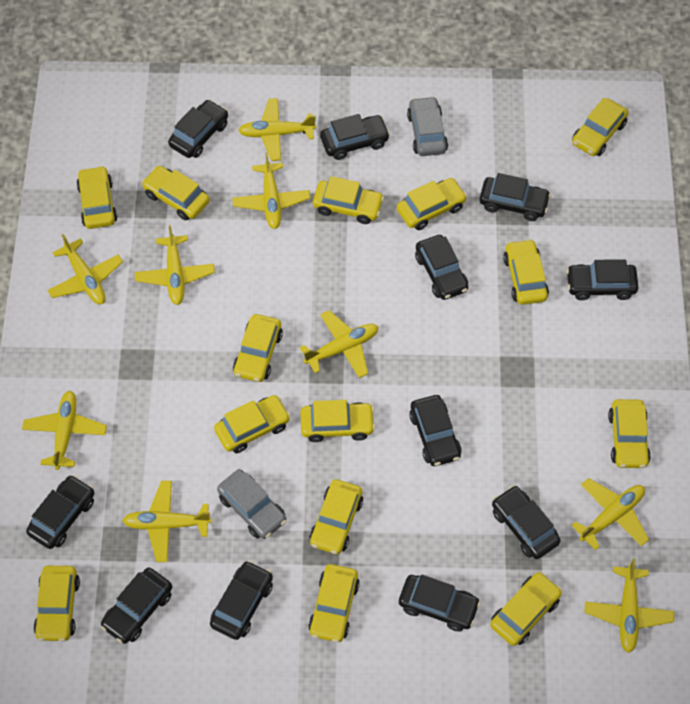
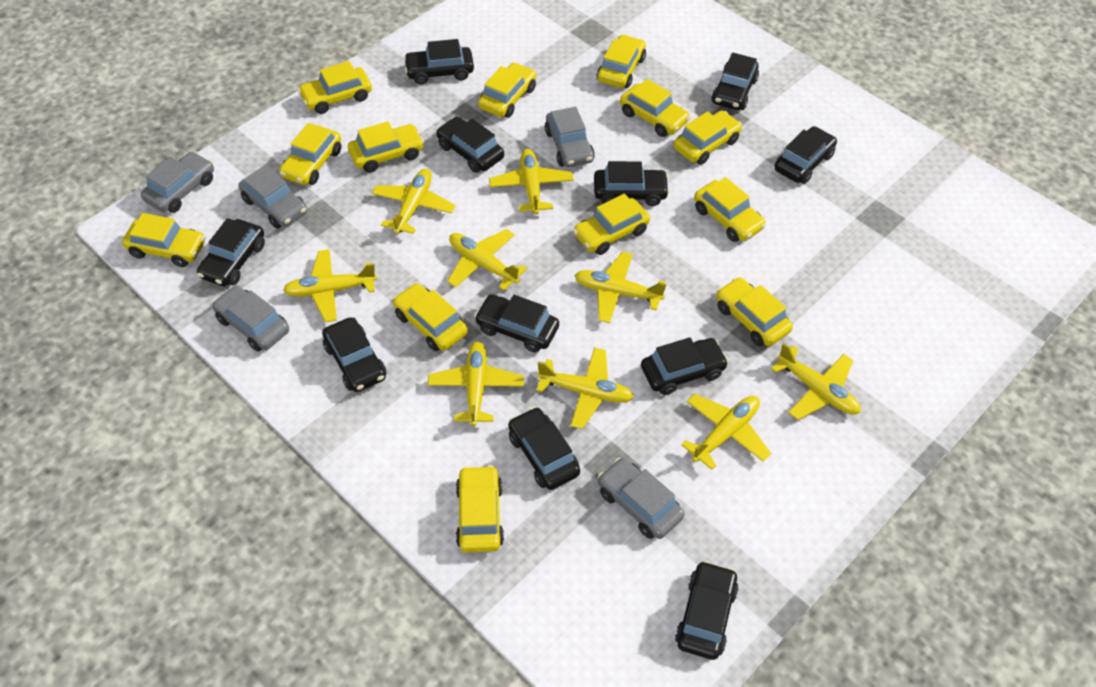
grey car: 2 -> 5
yellow car: 14 -> 13

